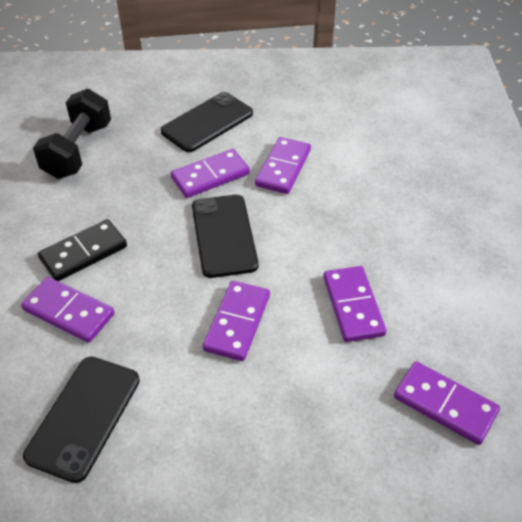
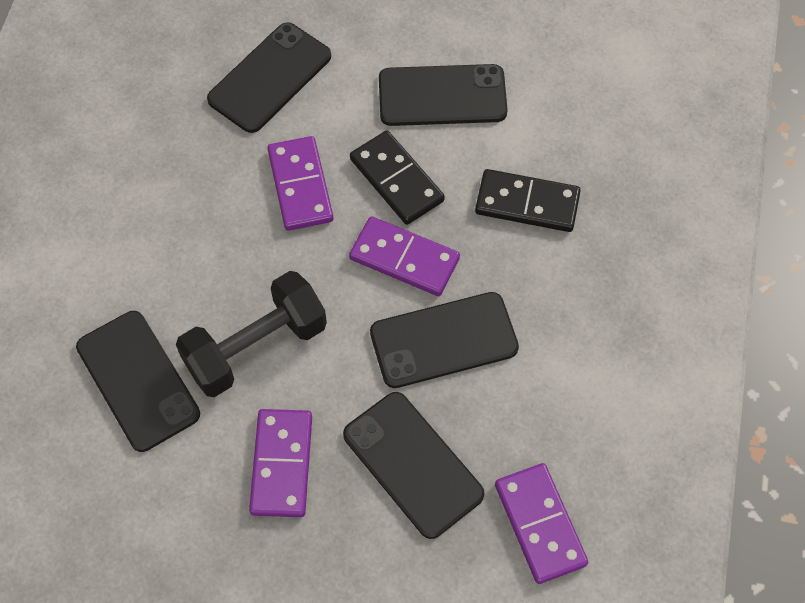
black domino: 1 -> 2
black phone: 3 -> 5
purple domino: 6 -> 4

